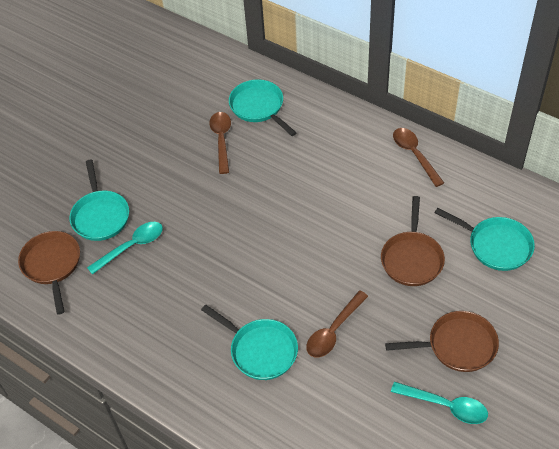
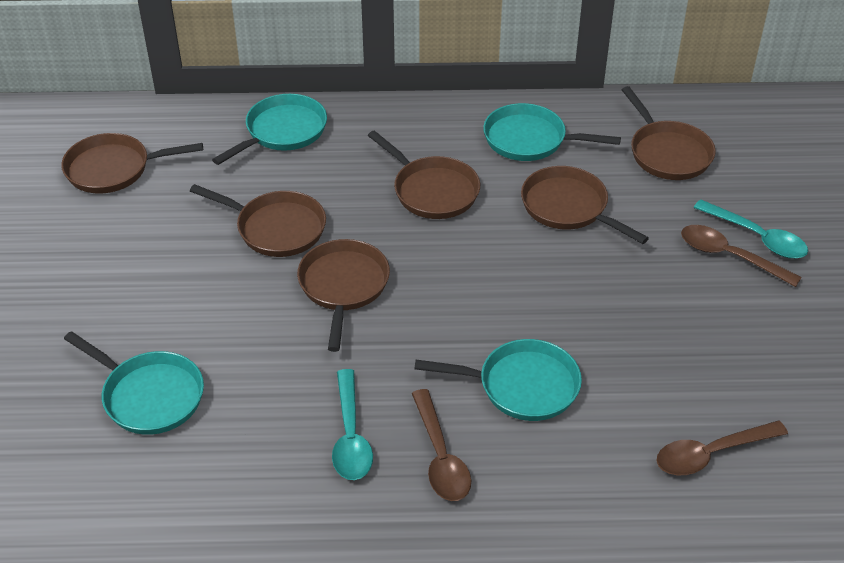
brown pan: 3 -> 6

